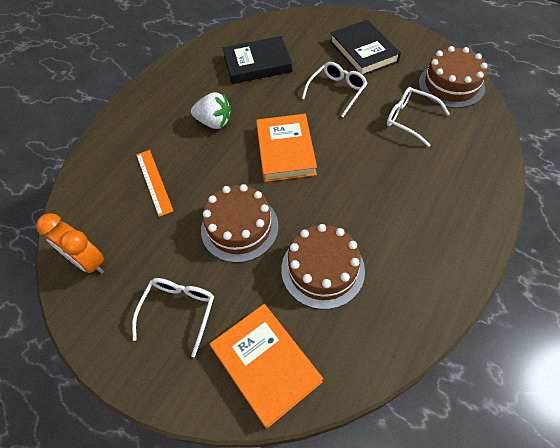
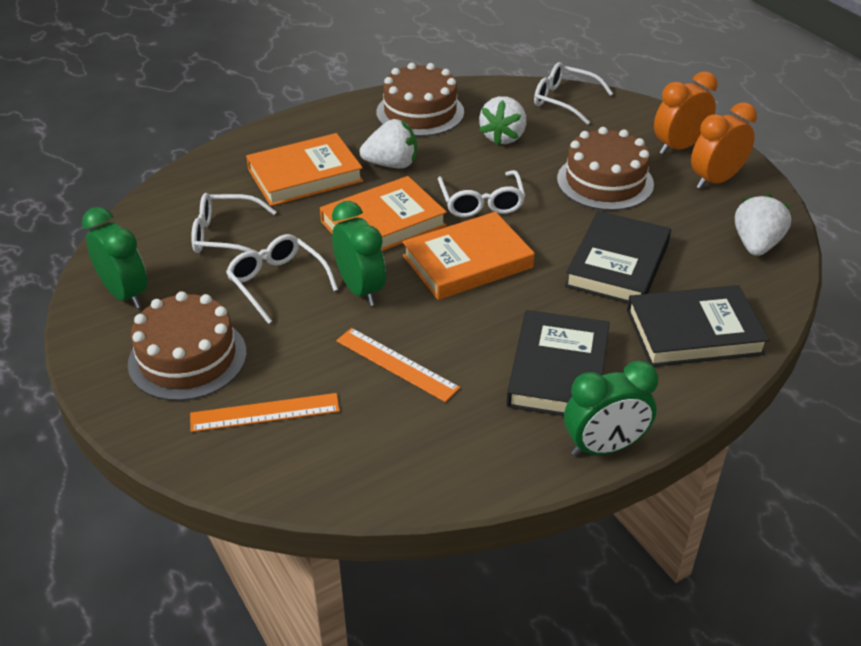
black book: 2 -> 3
green clock: 0 -> 3
orange book: 2 -> 3
orange clock: 1 -> 2
orange ruler: 1 -> 2
white glasses: 3 -> 4
white strawberry: 1 -> 3

